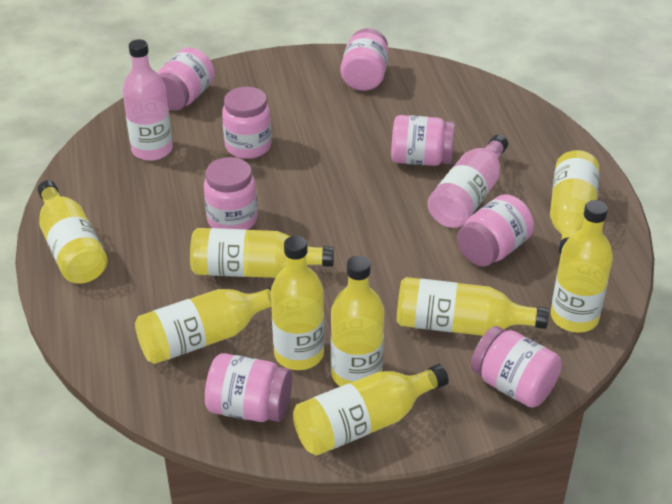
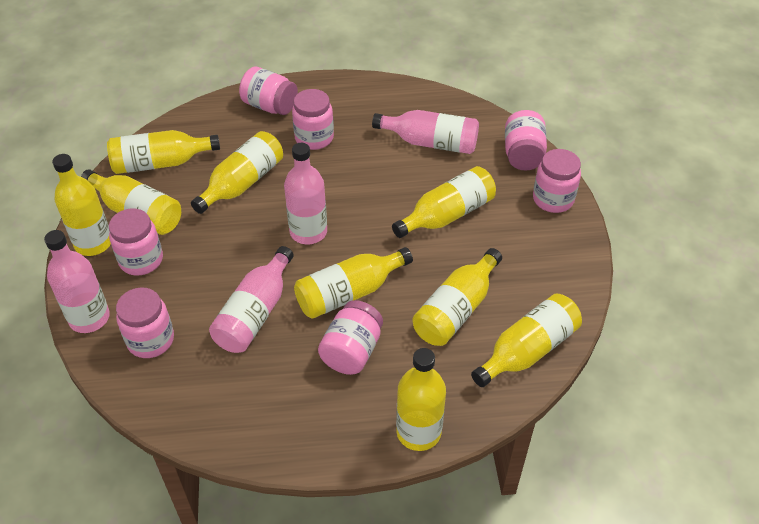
pink bottle: 2 -> 4
pink jar: 8 -> 7

